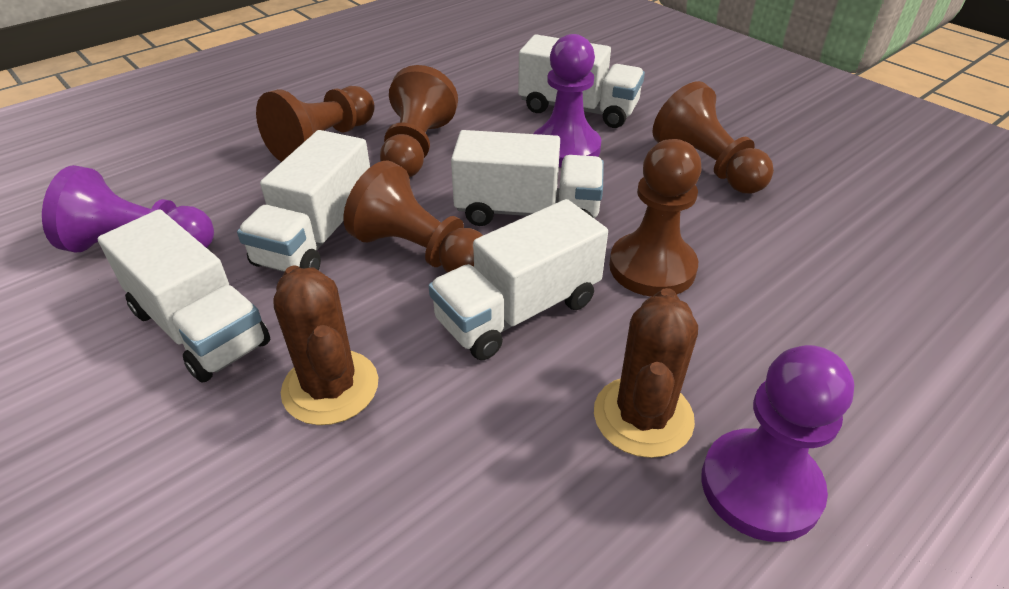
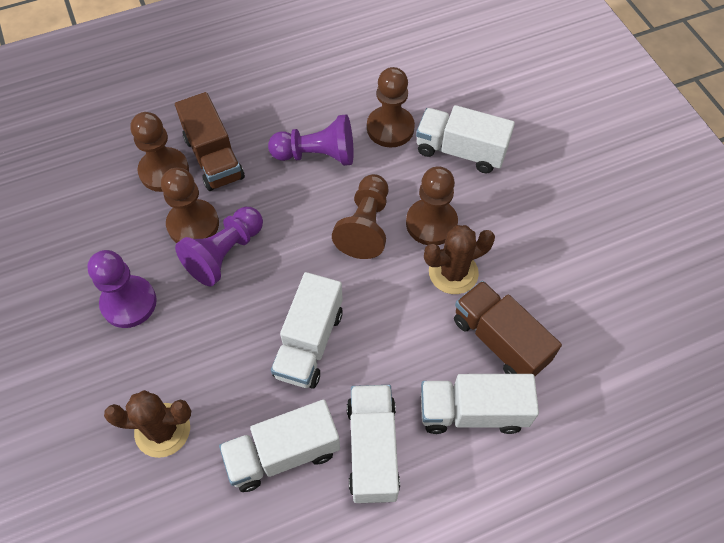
brown truck: 0 -> 2

